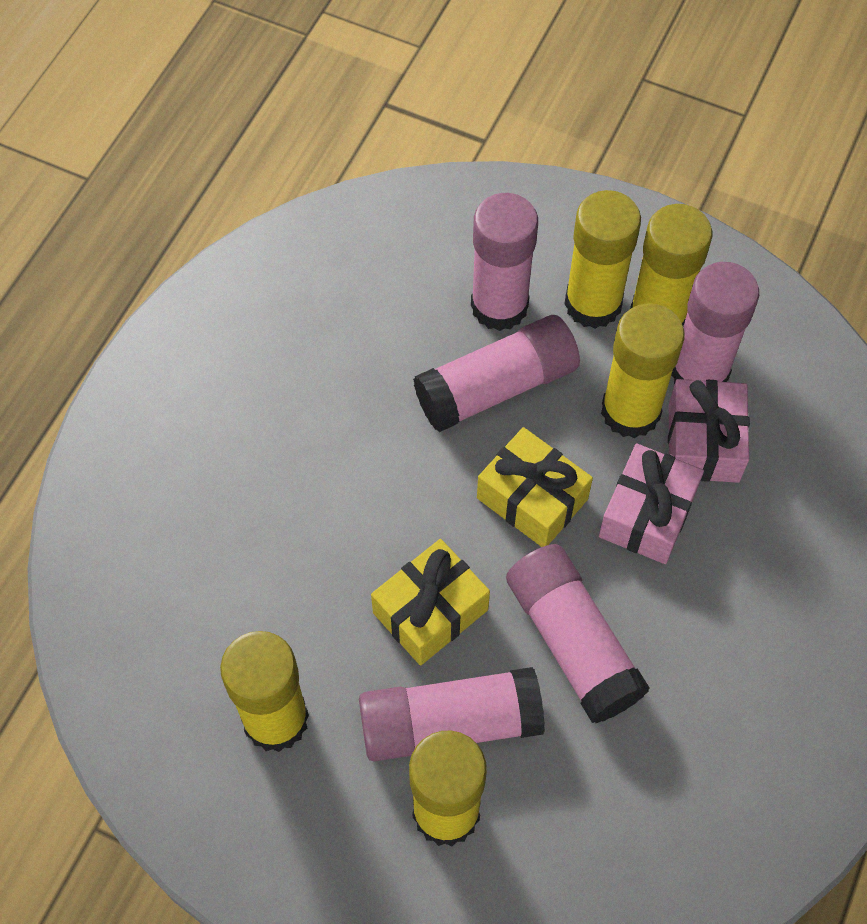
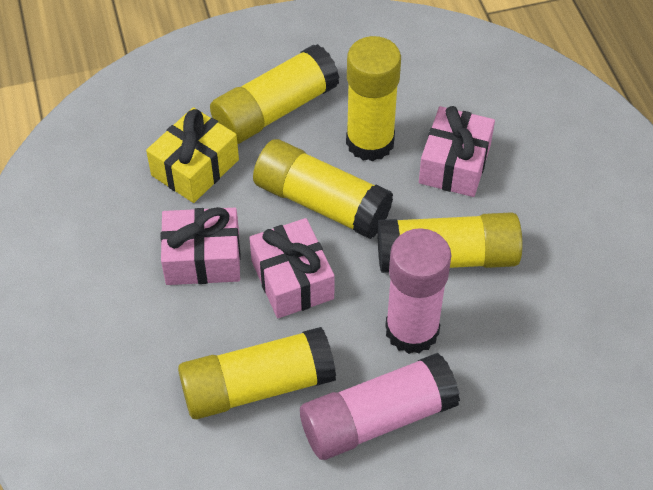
pink gift: 2 -> 3
pink glue stick: 5 -> 2
yellow gift: 2 -> 1

